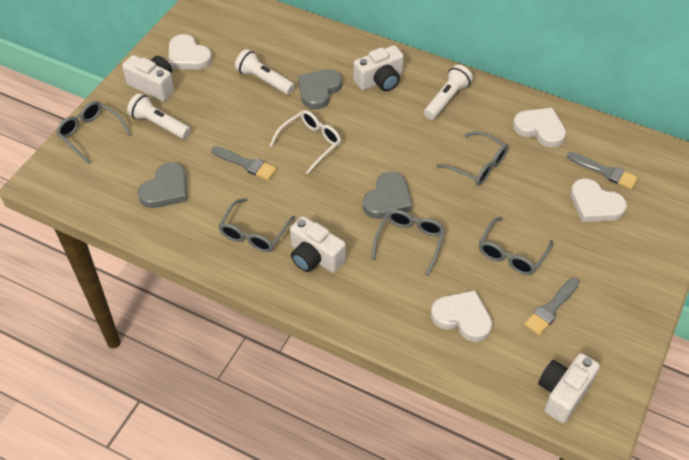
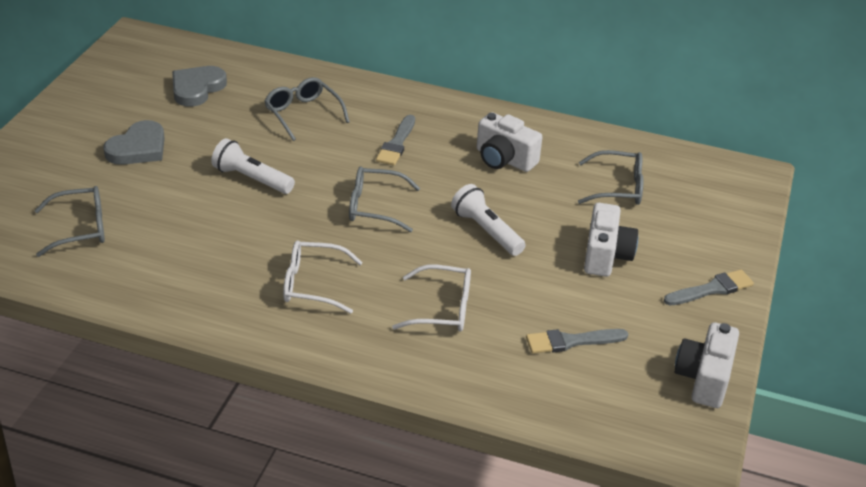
grey glasses: 5 -> 4
grey heart: 3 -> 2
white camera: 4 -> 3
white flashlight: 3 -> 2
white glasses: 1 -> 2
white heart: 4 -> 0

